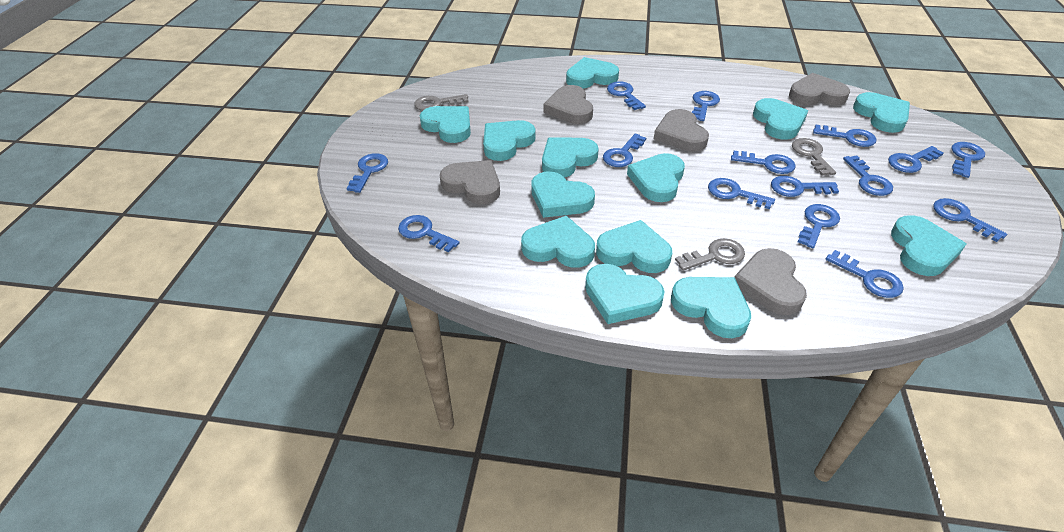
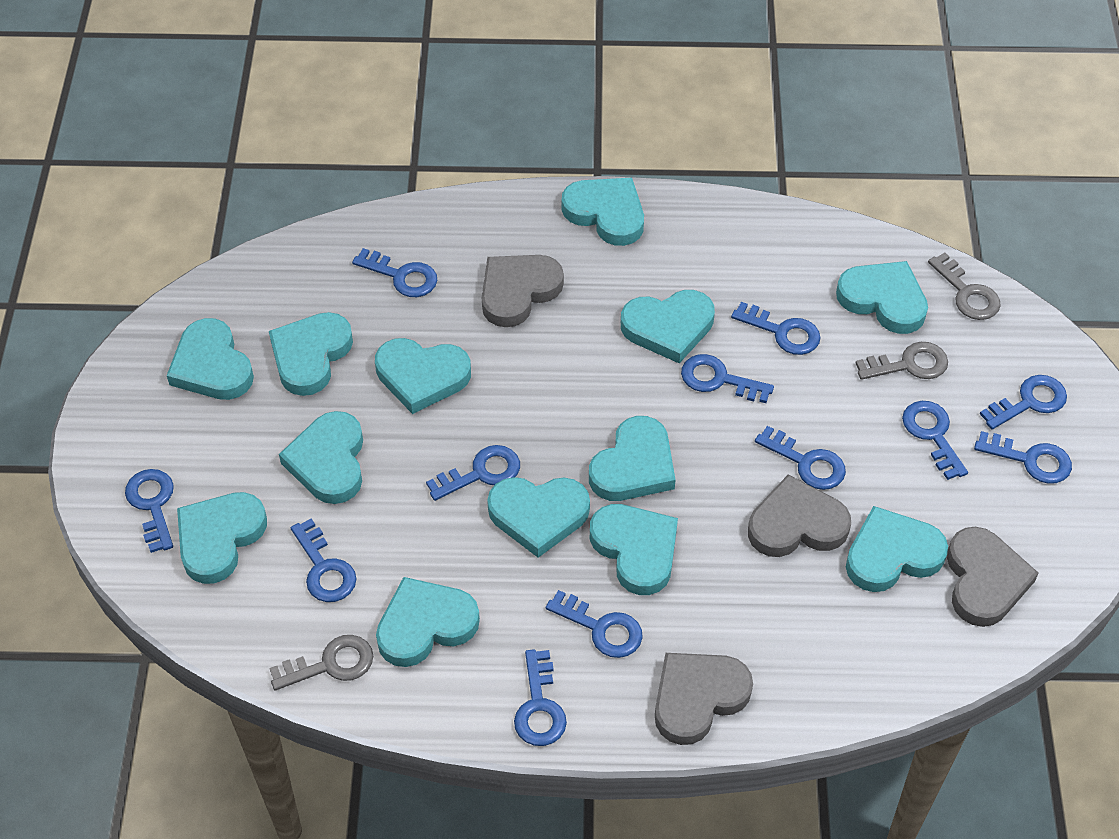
blue key: 15 -> 12
grey heart: 5 -> 4

